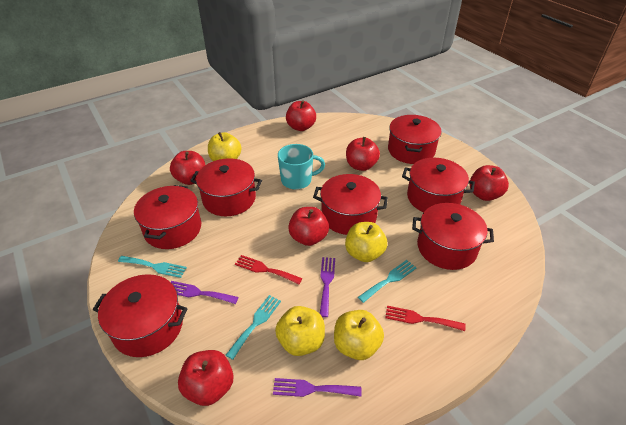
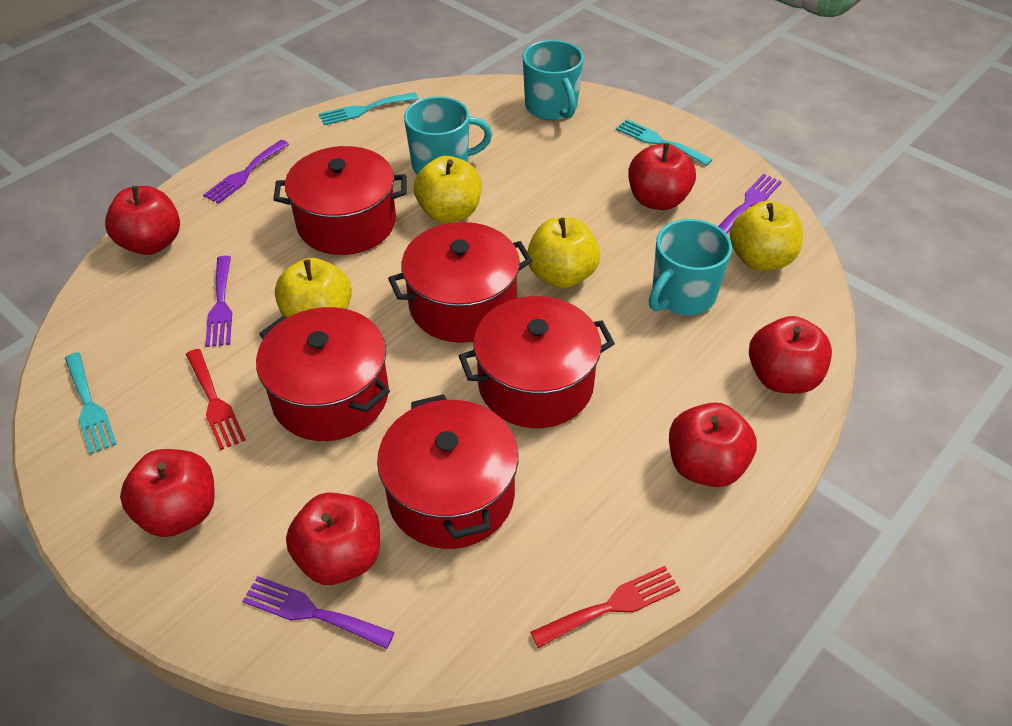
purple fork: 3 -> 4
red pot: 7 -> 5
turquoise mug: 1 -> 3

